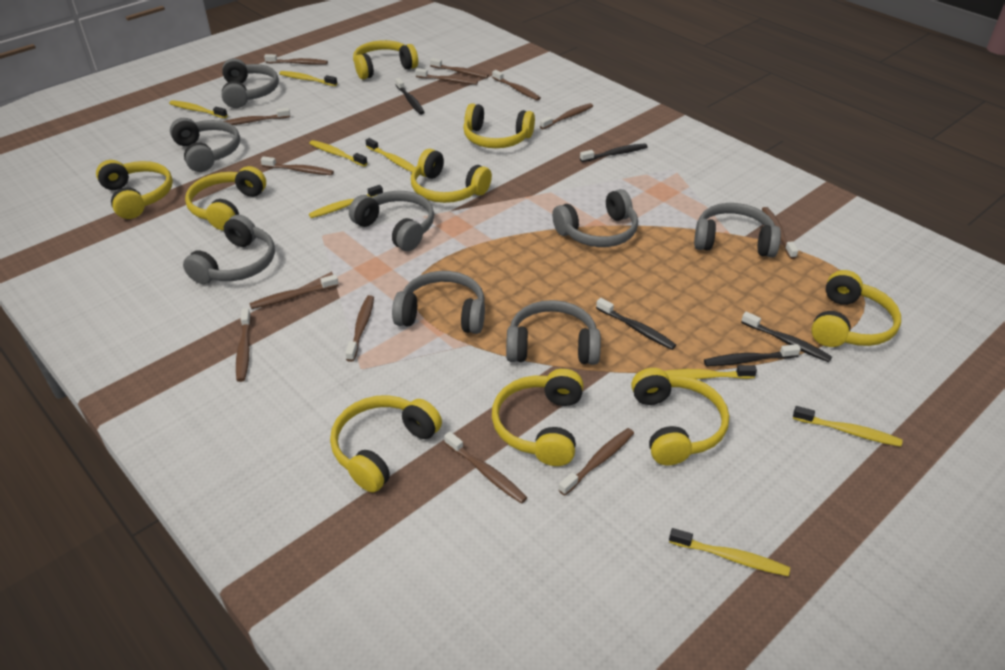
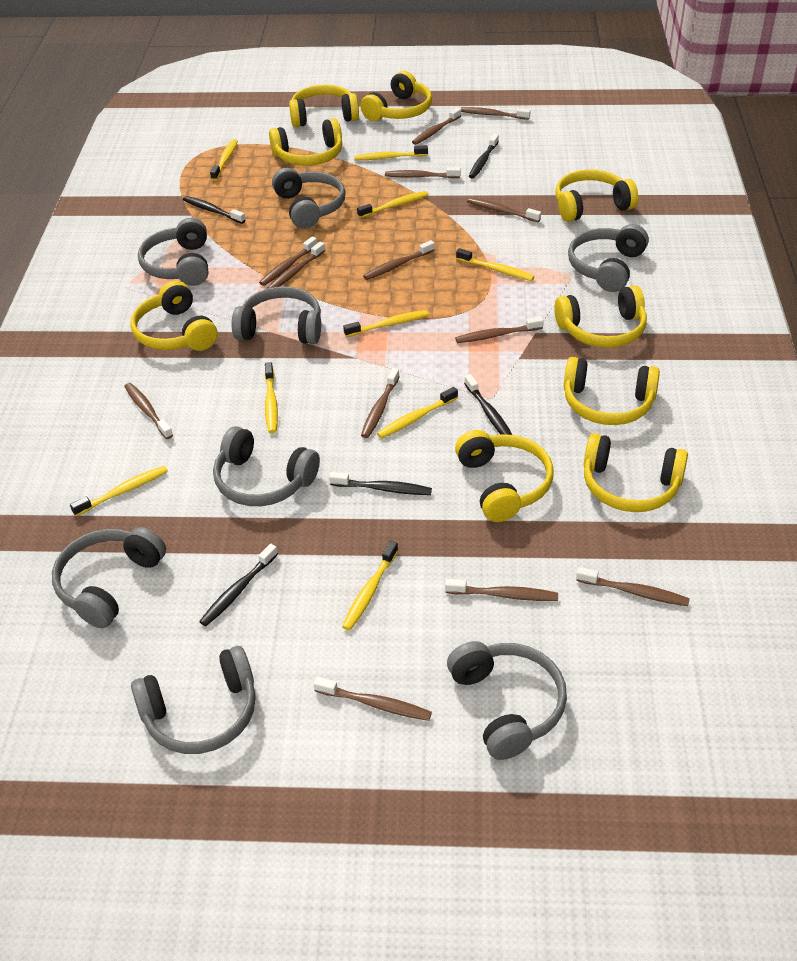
yellow toothbrush: 8 -> 9

